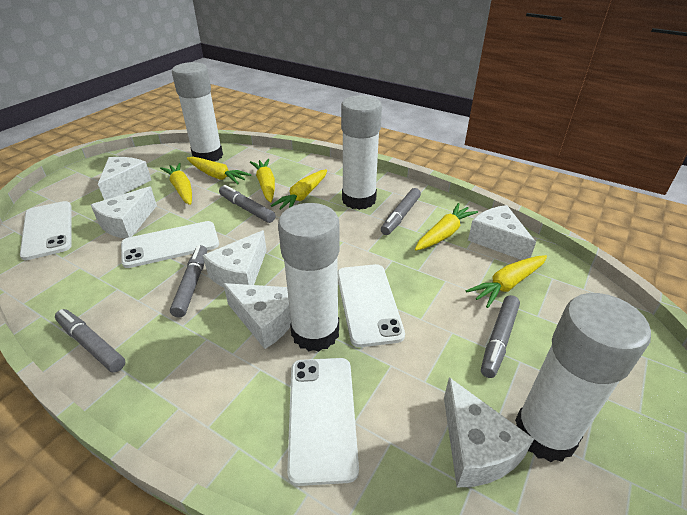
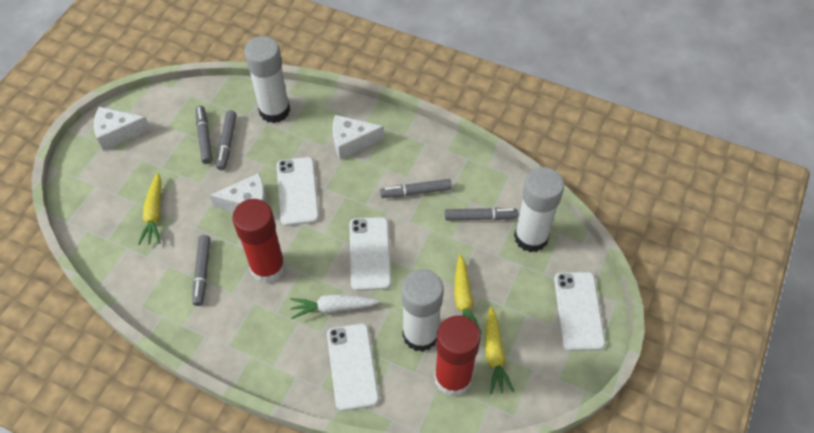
red glue stick: 0 -> 2
white carrot: 0 -> 1
white cheese: 6 -> 3
white glue stick: 4 -> 3
yellow carrot: 6 -> 3

